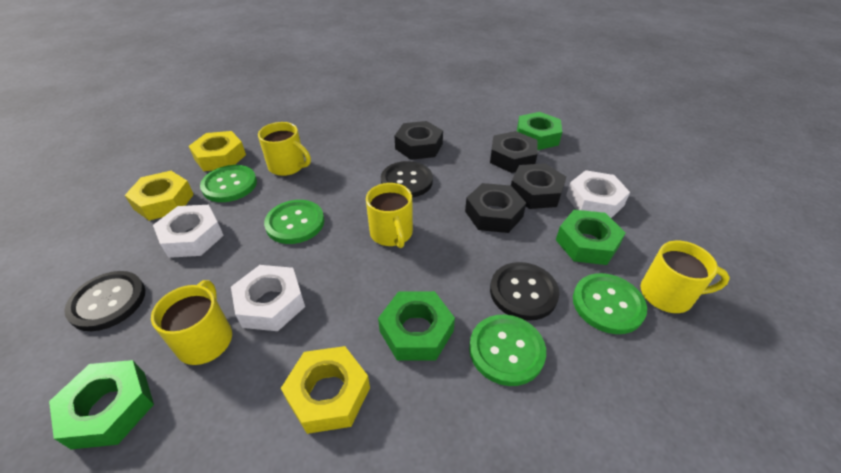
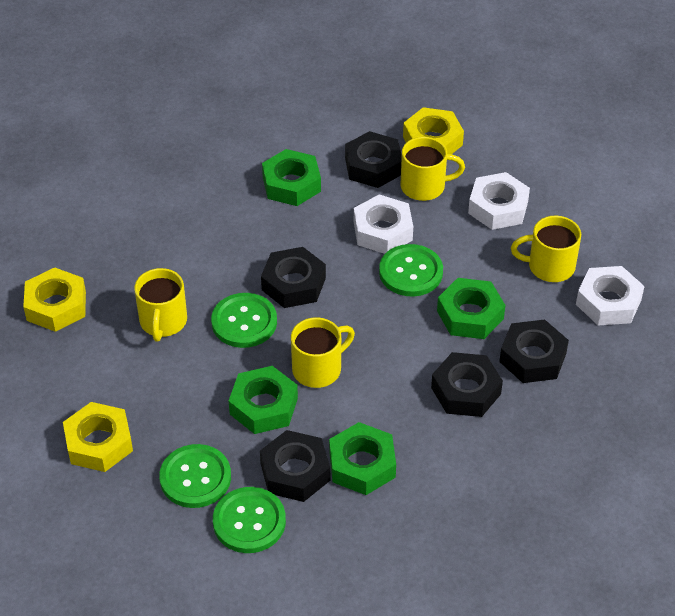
black button: 3 -> 0
black nut: 4 -> 5

